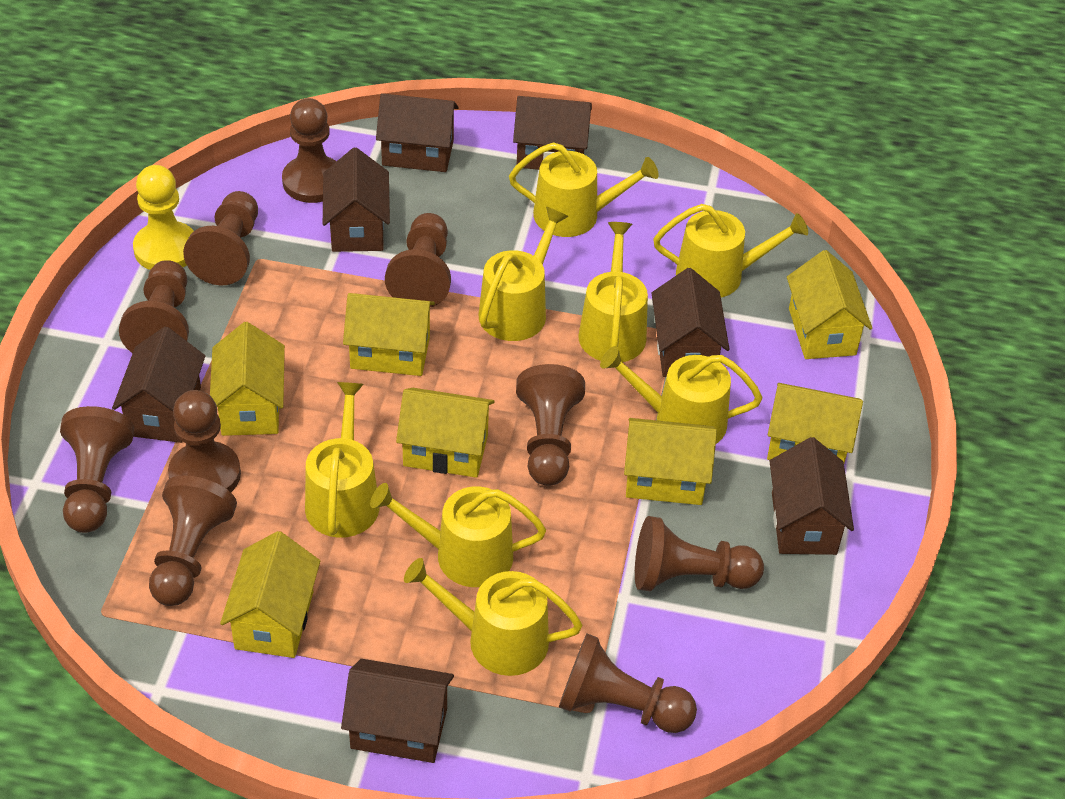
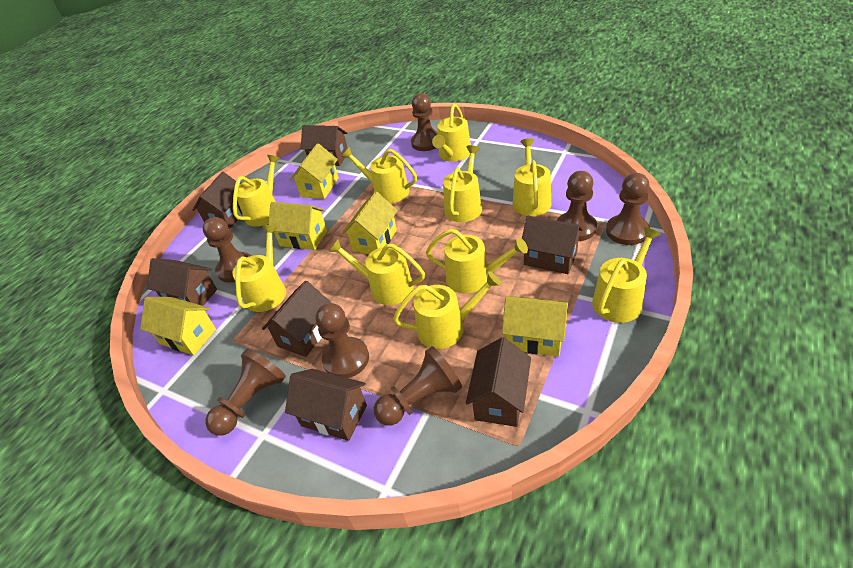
brown pawn: 10 -> 7
yellow house: 7 -> 5
yellow pawn: 1 -> 0
yellow watering can: 8 -> 10

